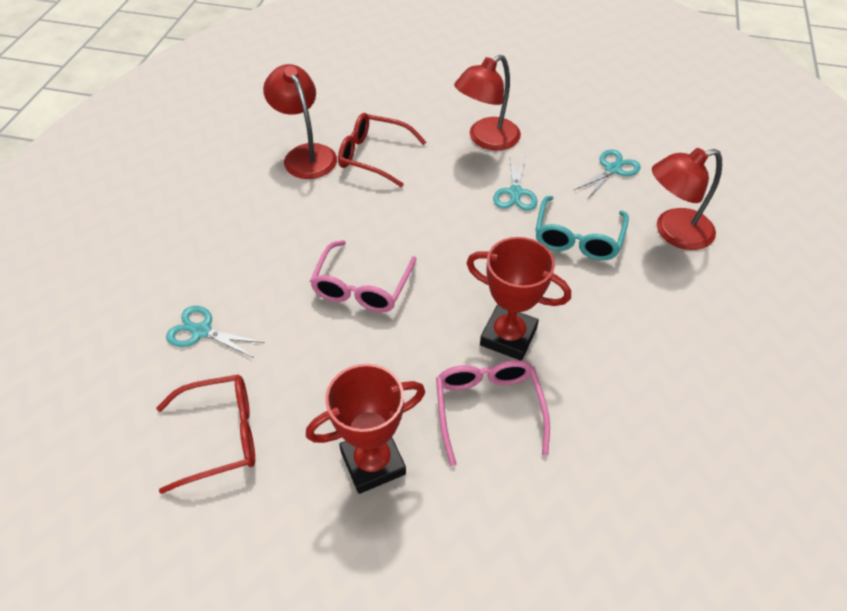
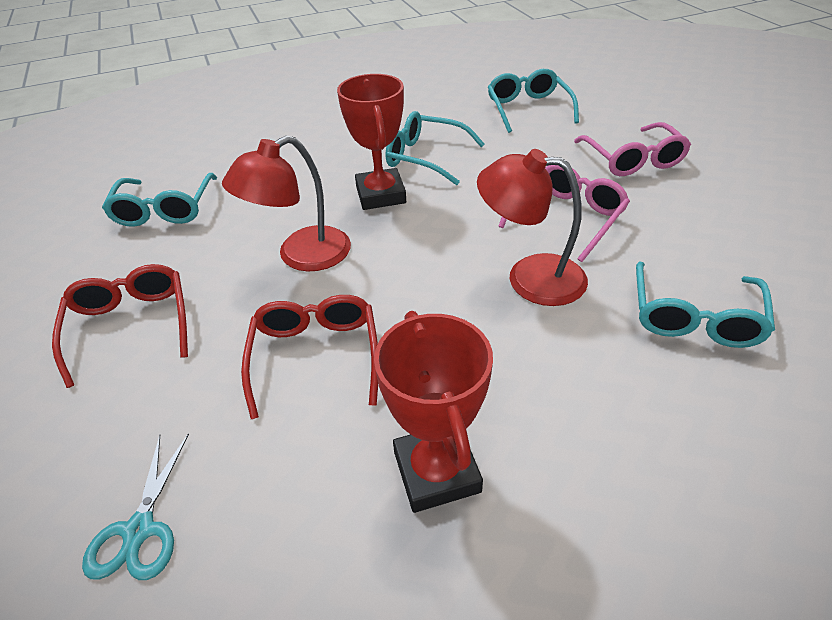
red lamp: 3 -> 2
turquoise glasses: 1 -> 4
turquoise scissors: 3 -> 1

